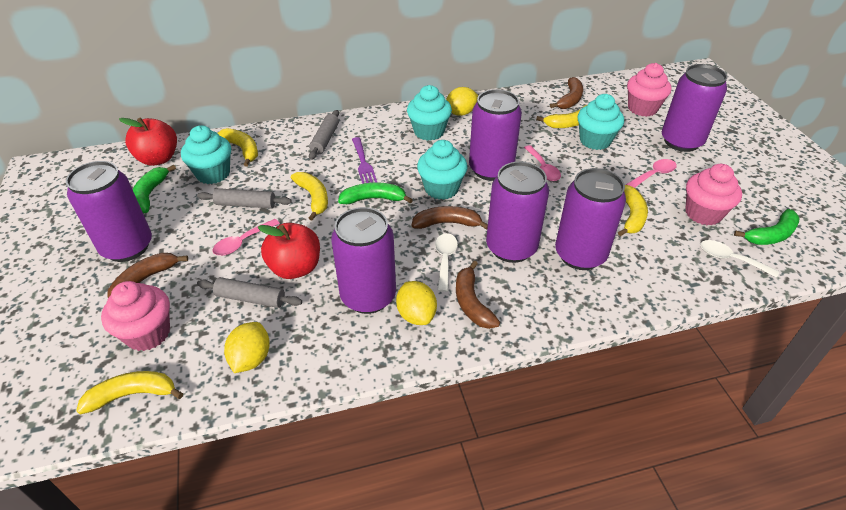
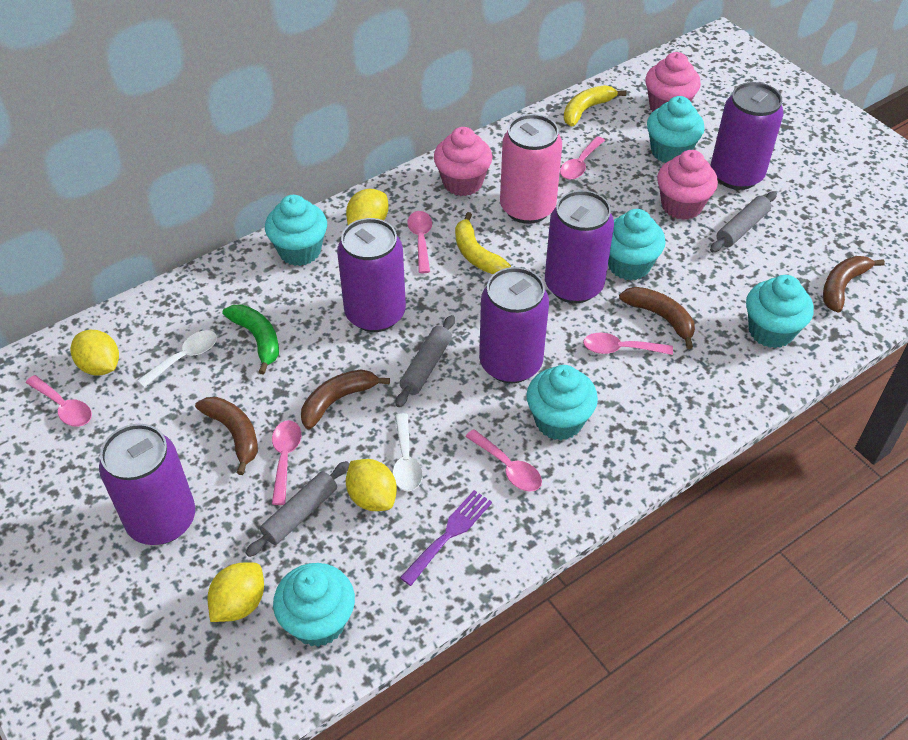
green banana: 3 -> 1
pink can: 0 -> 1
pink spoon: 3 -> 6
purple can: 6 -> 5
red apple: 2 -> 0
turquoise cupcake: 4 -> 6
yellow banana: 5 -> 2
yellow lemon: 3 -> 4

